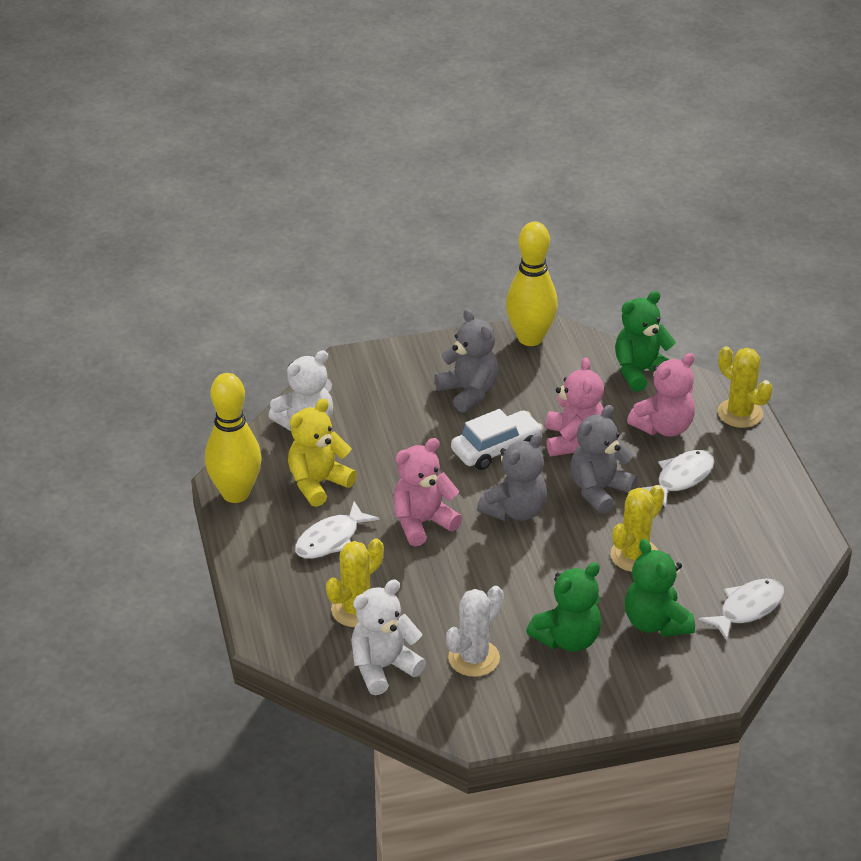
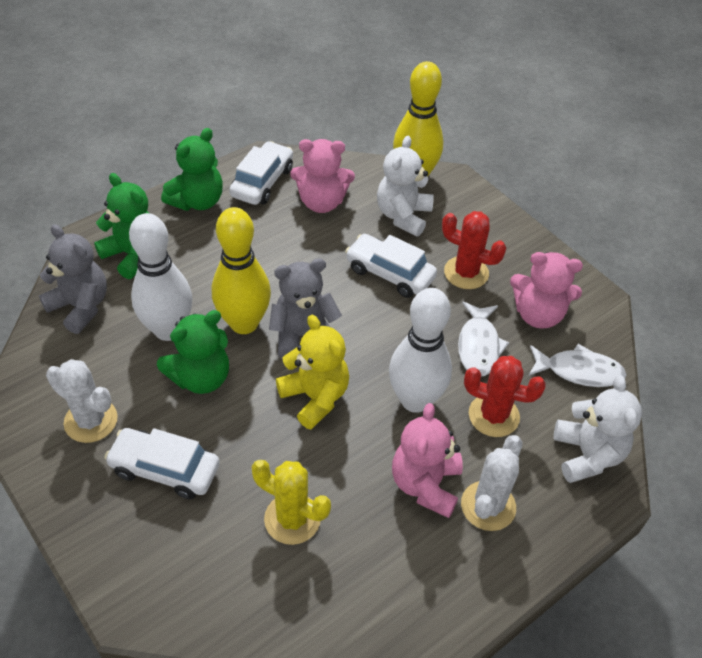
grey teddy bear: 3 -> 2
red cactus: 0 -> 2
white bowling pin: 0 -> 2
white cactus: 1 -> 2
white car: 1 -> 3
white fish: 3 -> 2
yellow cactus: 3 -> 1

